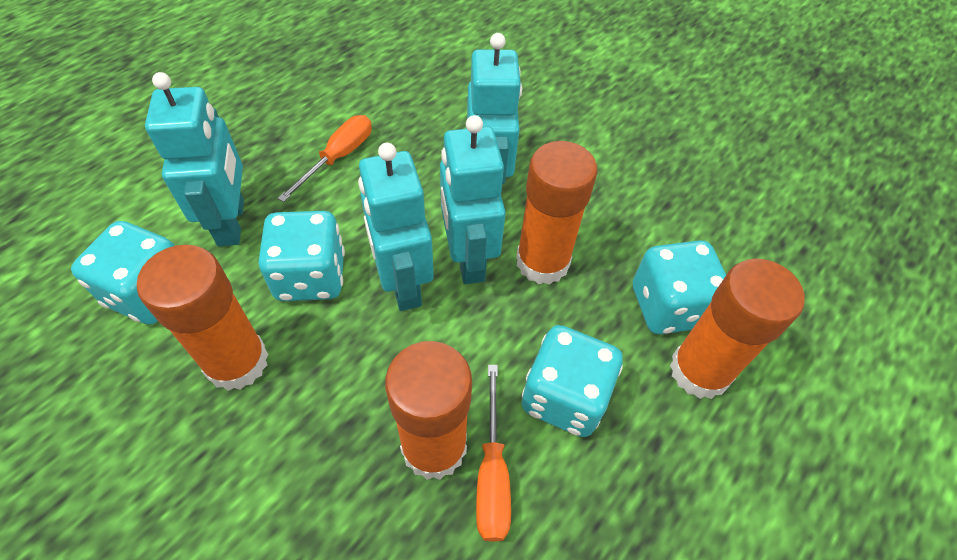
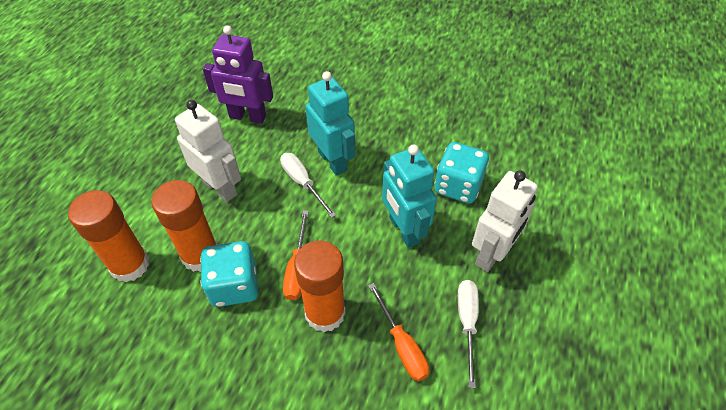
orange glue stick: 4 -> 3
purple robot: 0 -> 1
turquoise dice: 4 -> 2
turquoise robot: 4 -> 2
white robot: 0 -> 2
white screwdriver: 0 -> 2

